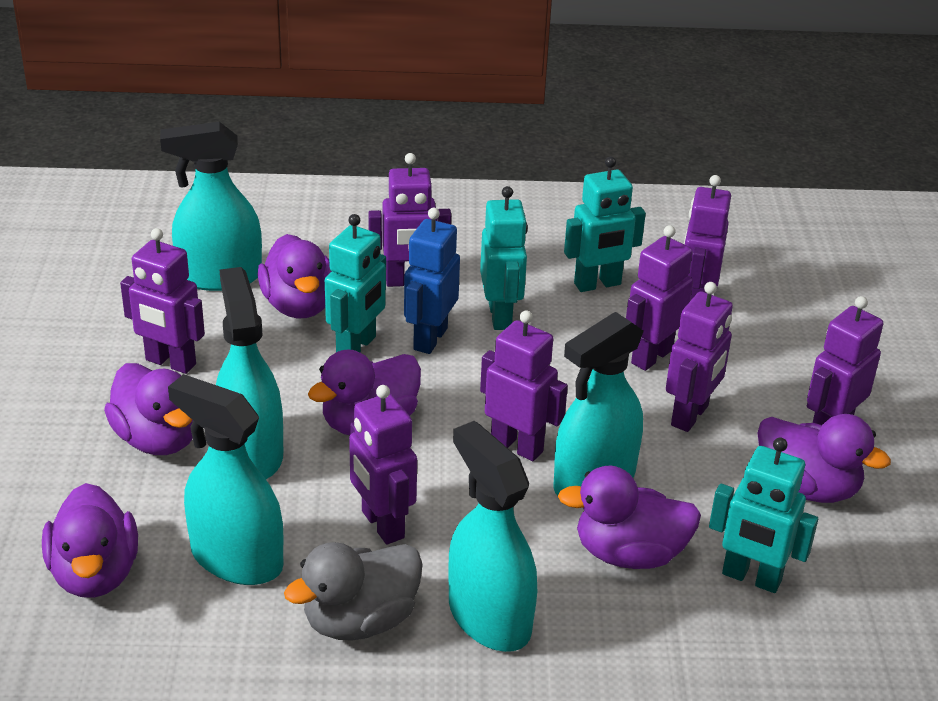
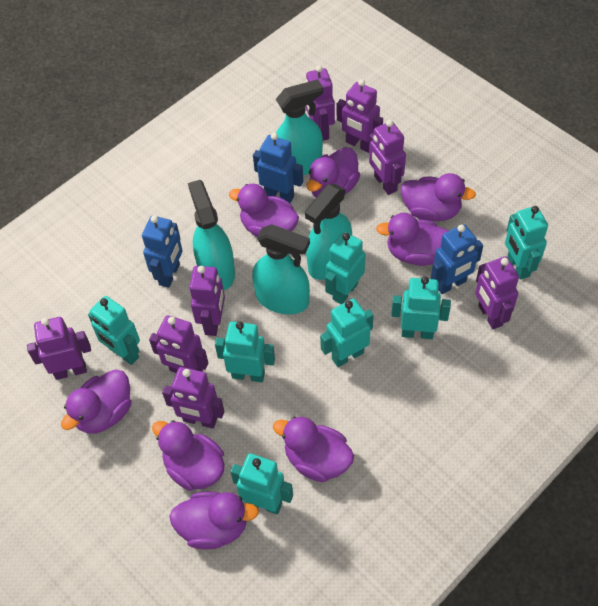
blue robot: 1 -> 3
grey duck: 1 -> 0
purple duck: 6 -> 8
turquoise robot: 4 -> 7
turquoise spray bottle: 5 -> 4

